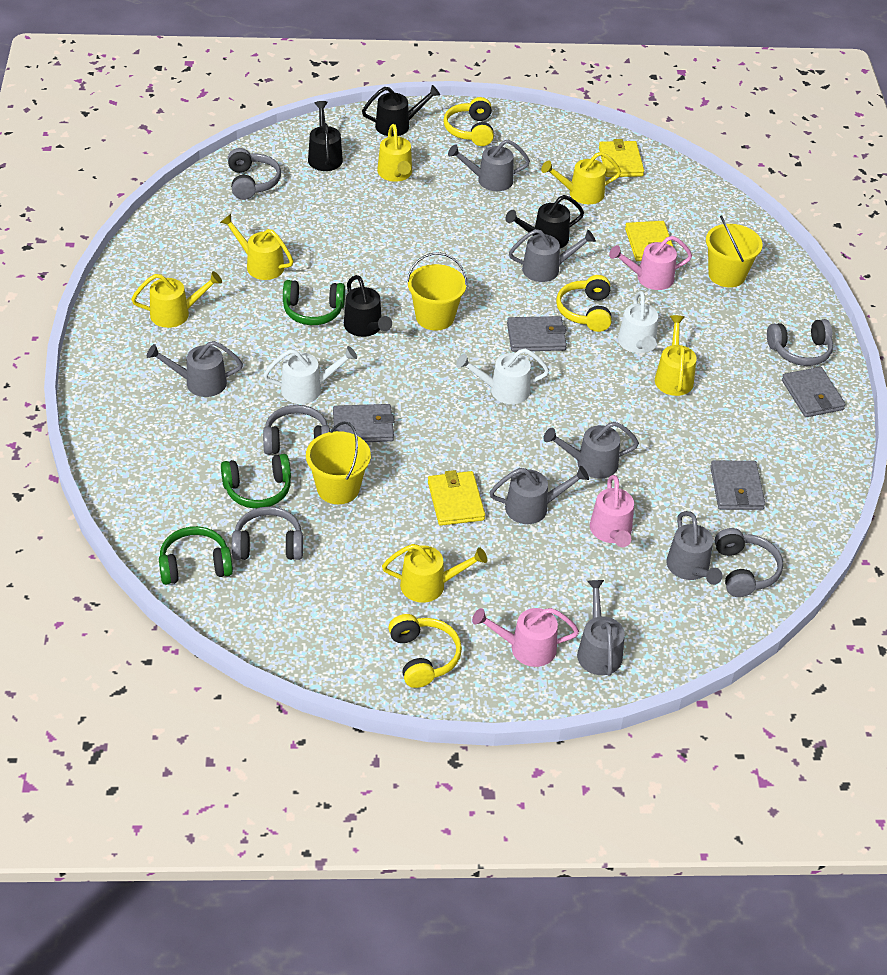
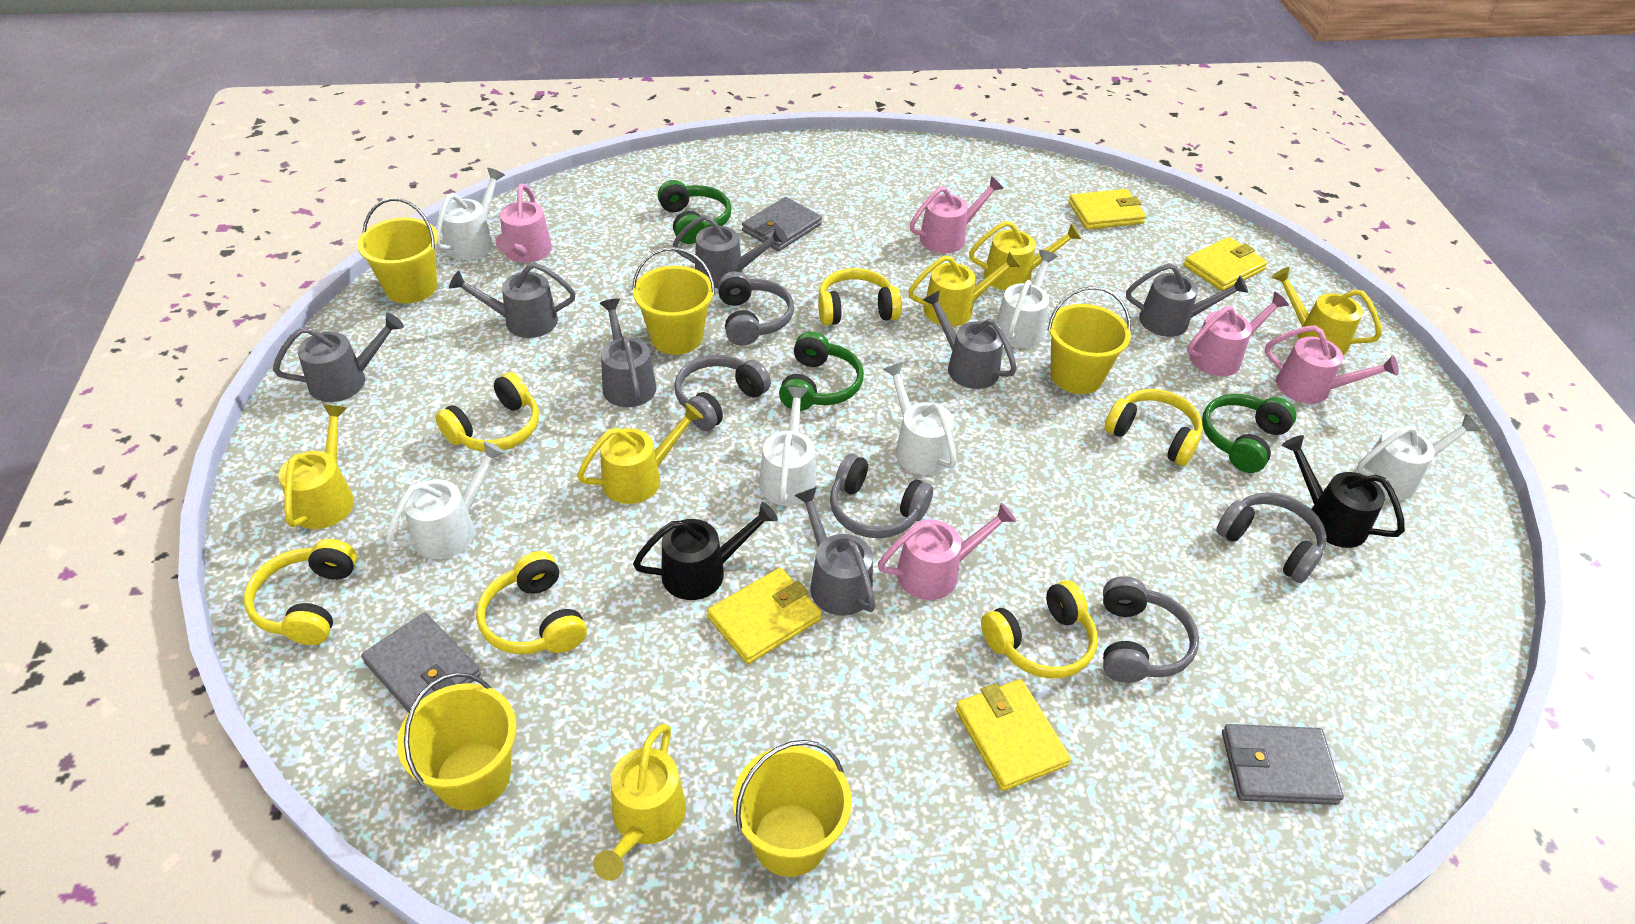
black watering can: 4 -> 2
grey wallet: 4 -> 3
pink watering can: 3 -> 5
white watering can: 3 -> 6
yellow bucket: 3 -> 5
yellow headphones: 3 -> 6
yellow wallet: 3 -> 4

